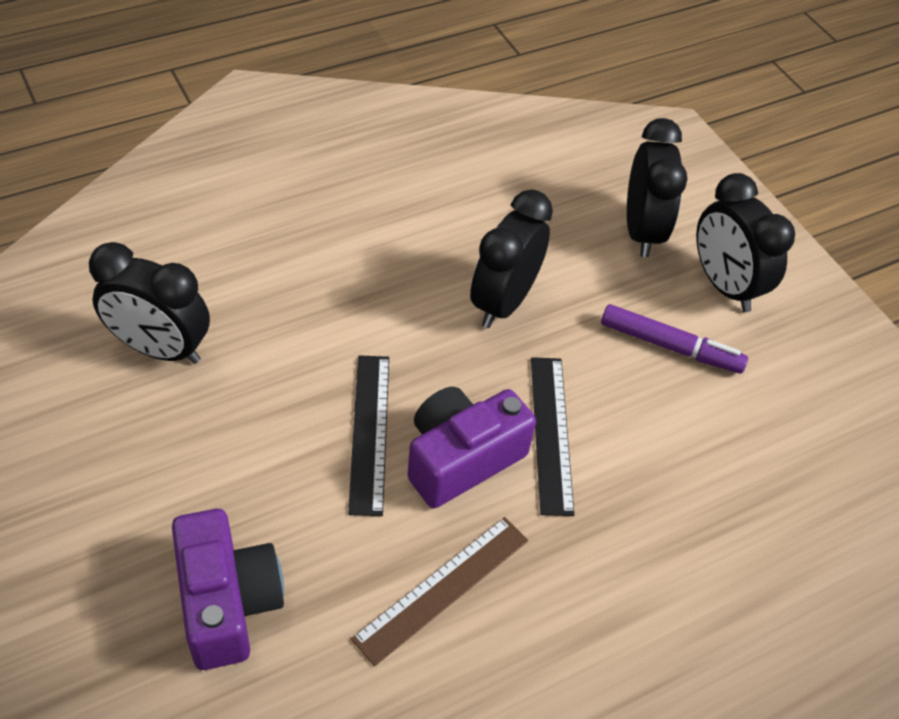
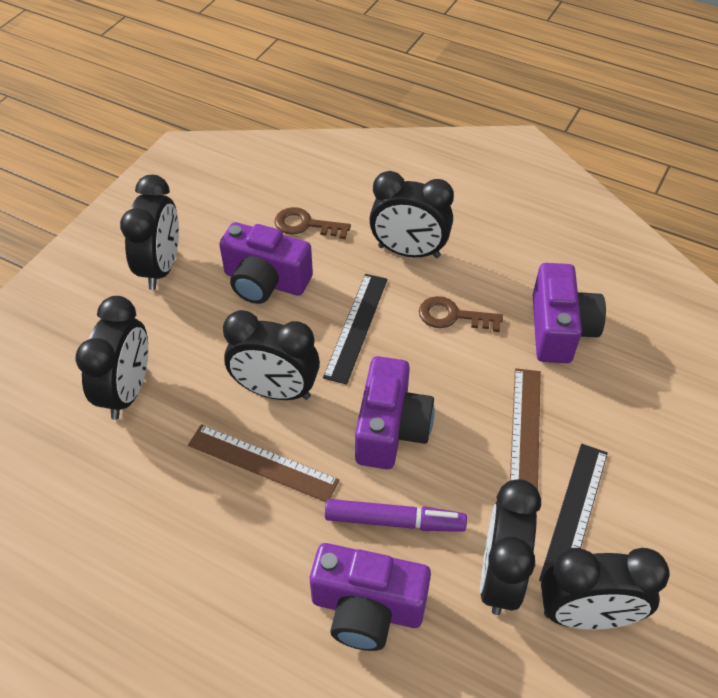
black clock: 4 -> 6
brown key: 0 -> 2
brown ruler: 1 -> 2
purple camera: 2 -> 4

